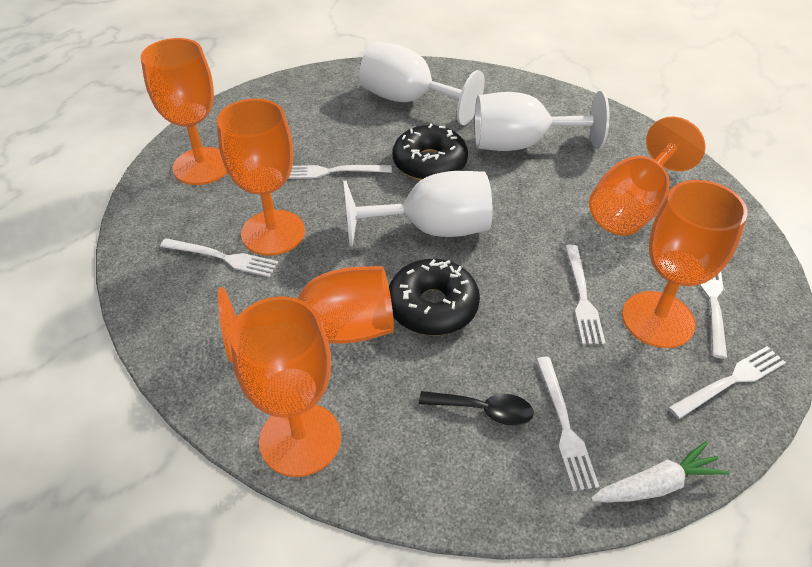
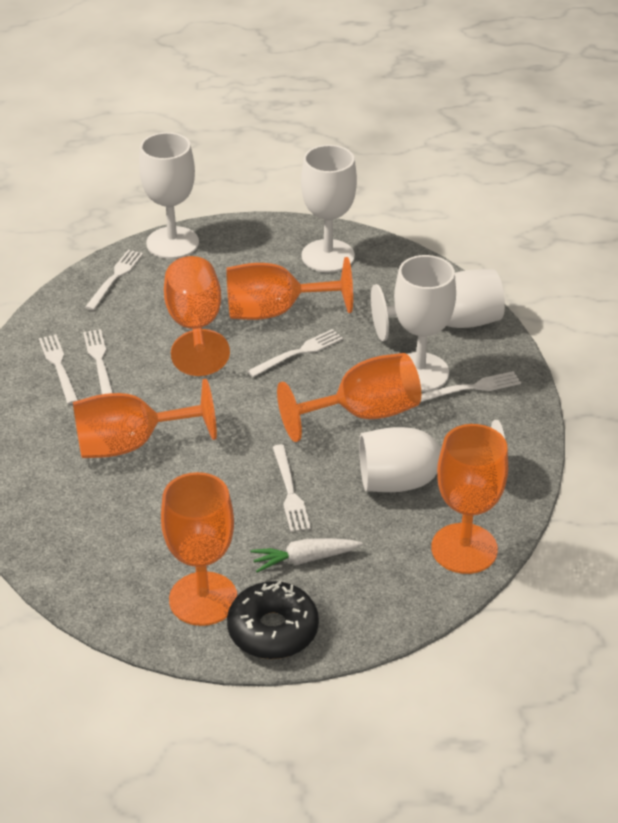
black donut: 2 -> 1
black spoon: 1 -> 0
white goblet: 3 -> 5

